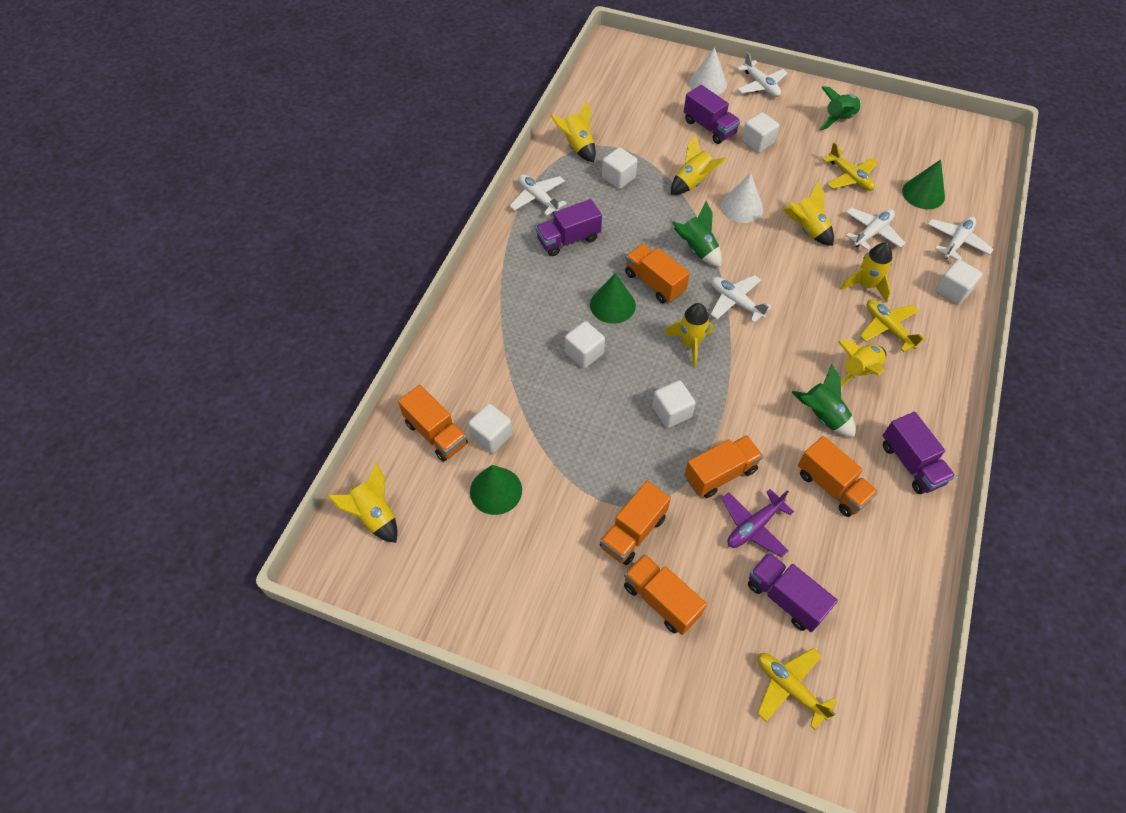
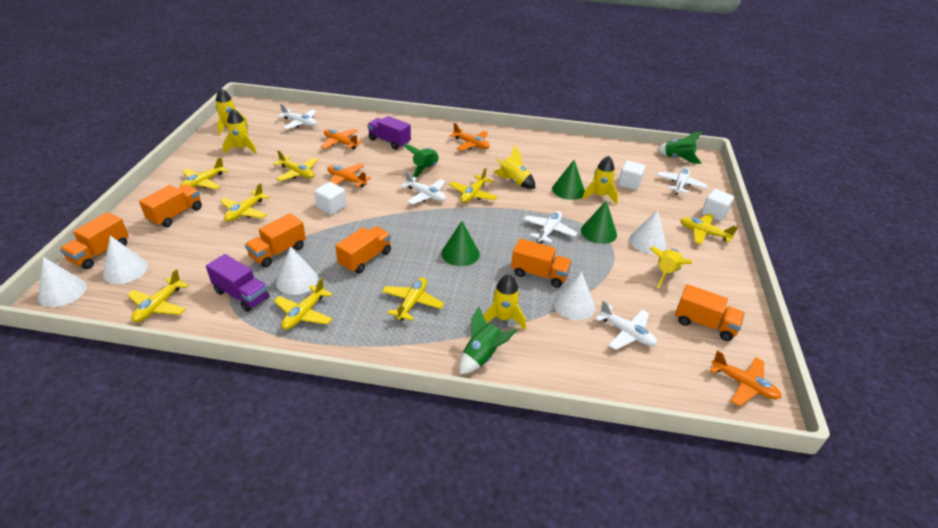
orange plane: 0 -> 4
purple plane: 1 -> 0
purple truck: 4 -> 2
white cone: 2 -> 5
white cube: 6 -> 3
yellow plane: 3 -> 8
yellow rocket: 7 -> 6

